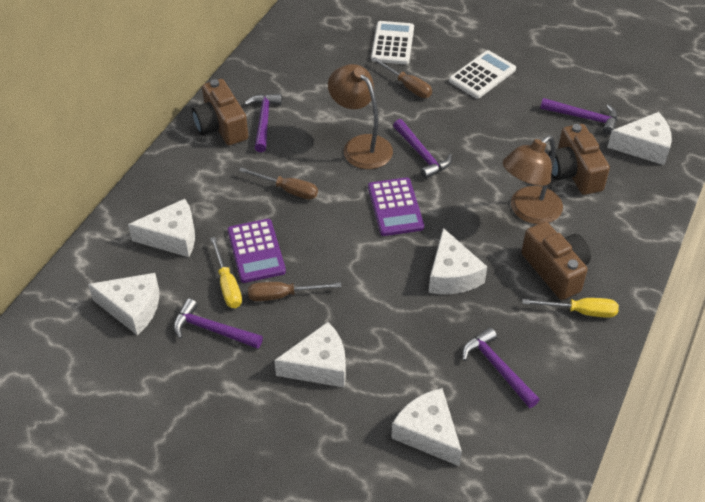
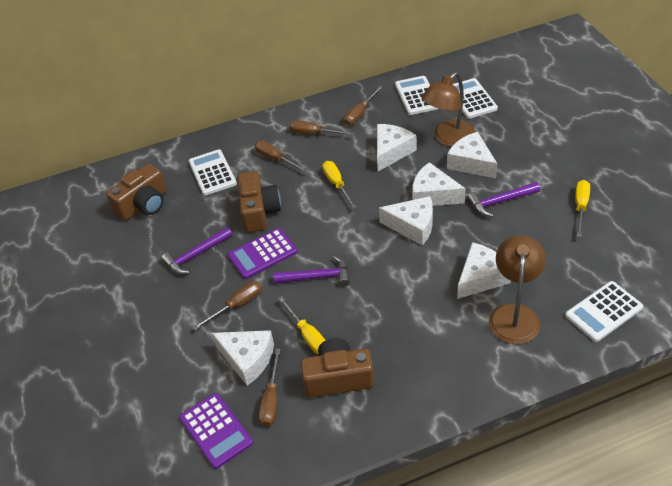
brown screwdriver: 3 -> 5
purple hammer: 5 -> 3
white calculator: 2 -> 4
yellow screwdriver: 2 -> 3

